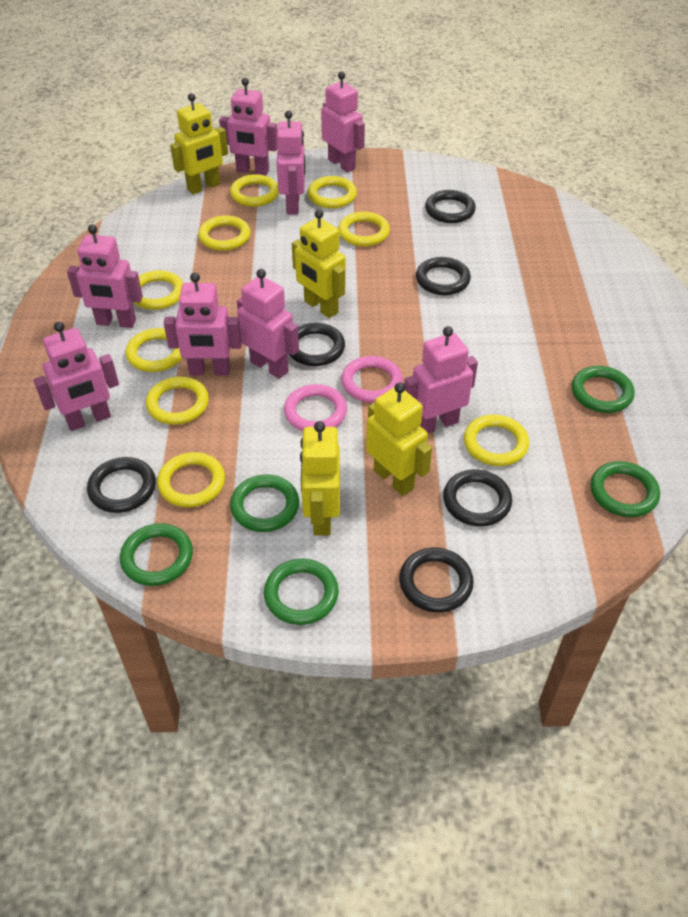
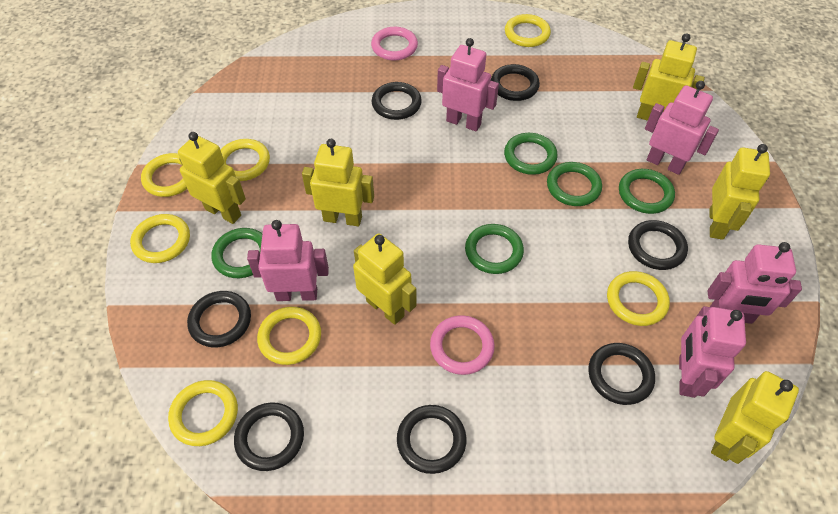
black ring: 6 -> 7
pink robot: 8 -> 5
yellow ring: 9 -> 7
yellow robot: 4 -> 6

